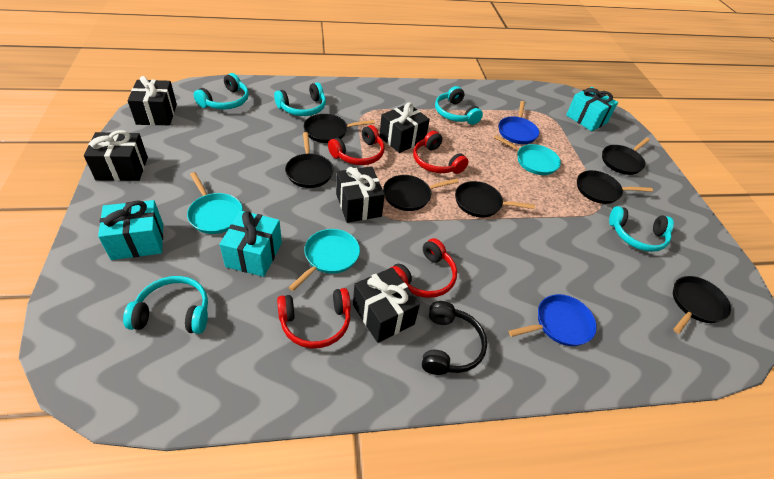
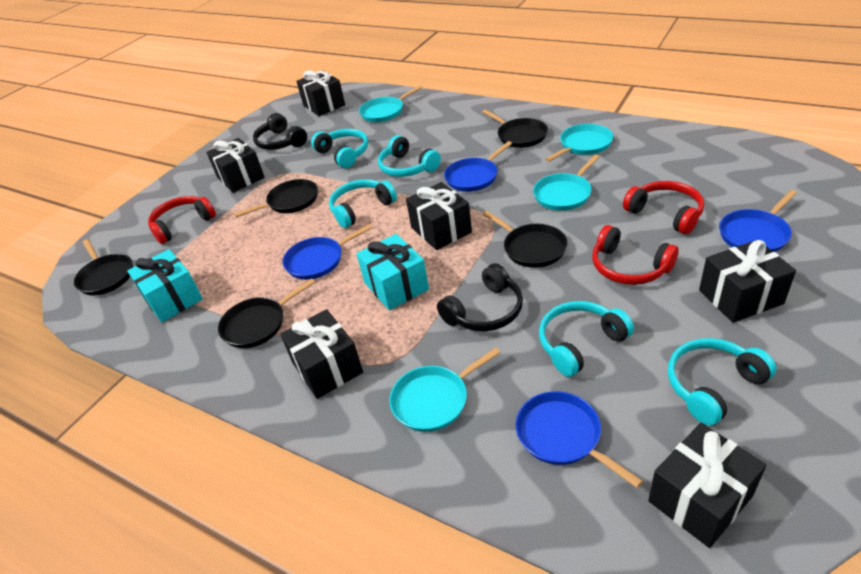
black gift: 5 -> 6
black headphones: 1 -> 2
black pan: 7 -> 5
blue pan: 2 -> 4
red headphones: 4 -> 3
turquoise gift: 3 -> 2
turquoise pan: 3 -> 4

